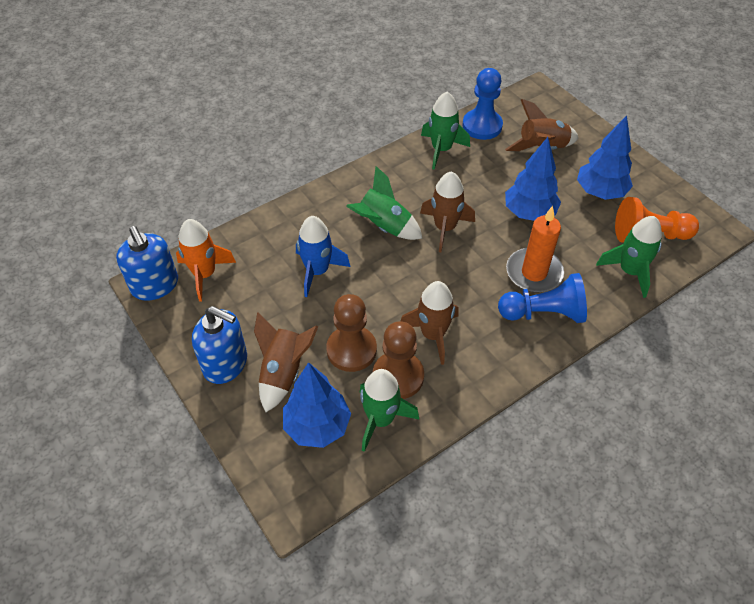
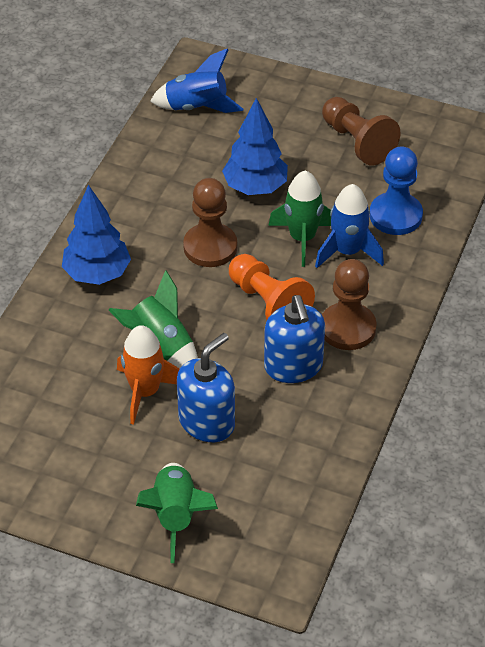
blue pawn: 2 -> 1
blue rocket: 1 -> 2
blue tree: 3 -> 2
brown pawn: 2 -> 3
brown rocket: 4 -> 0
green rocket: 4 -> 3
orange candle: 1 -> 0

